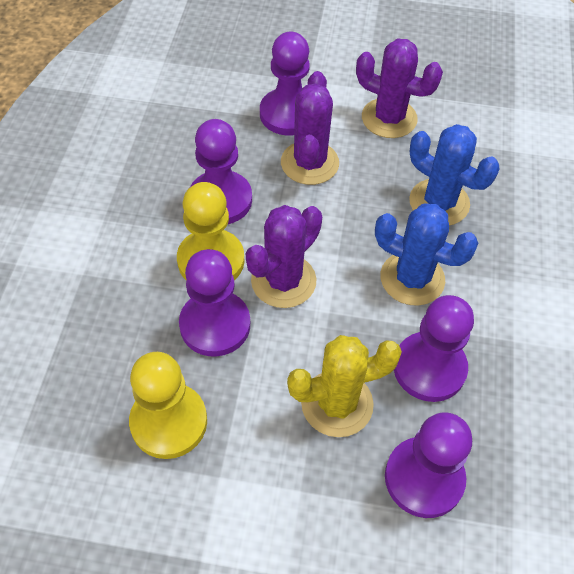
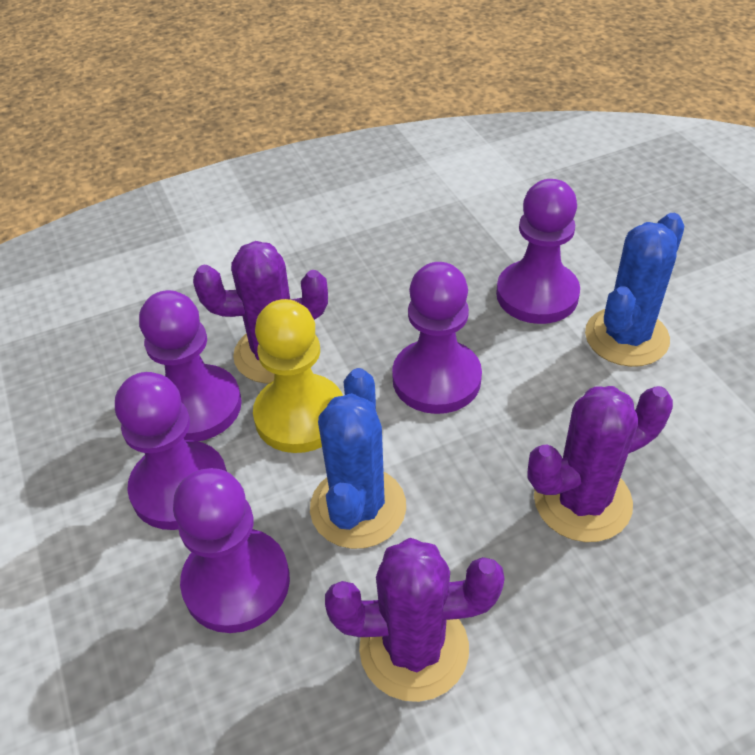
yellow cactus: 1 -> 0
yellow pawn: 2 -> 1

